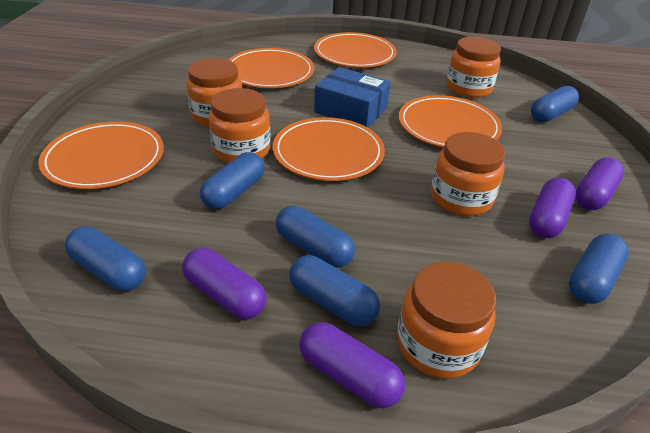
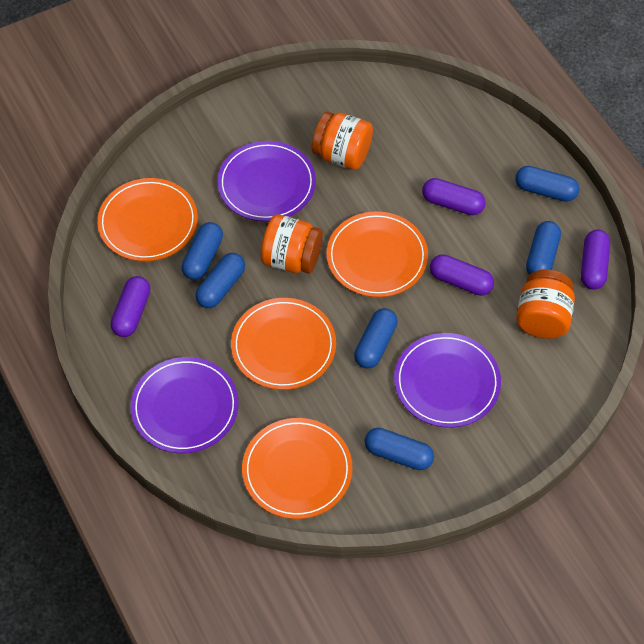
blue box: 1 -> 0
orange jar: 5 -> 3
orange plate: 5 -> 4
purple plate: 0 -> 3

